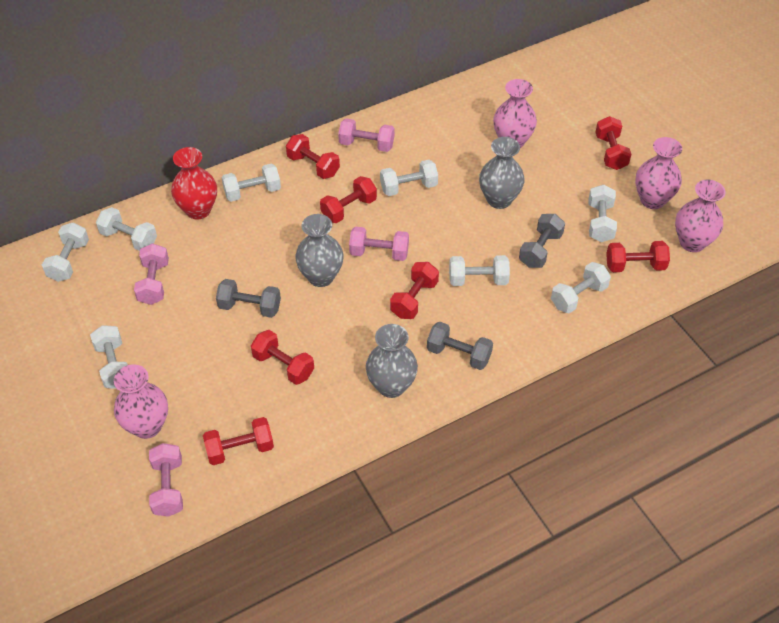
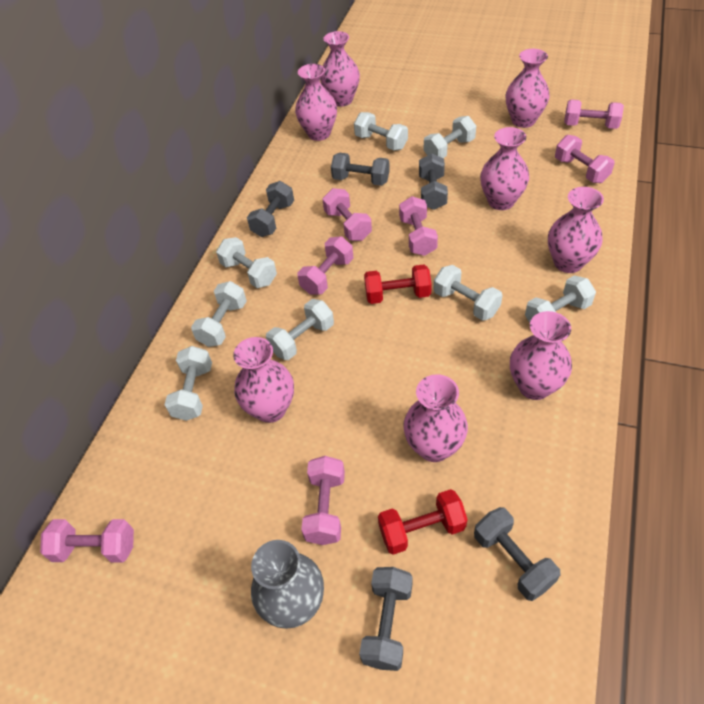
grey dumbbell: 3 -> 5
grey vase: 3 -> 1
pink dumbbell: 4 -> 7
pink vase: 4 -> 8
red dumbbell: 7 -> 2
red vase: 1 -> 0

